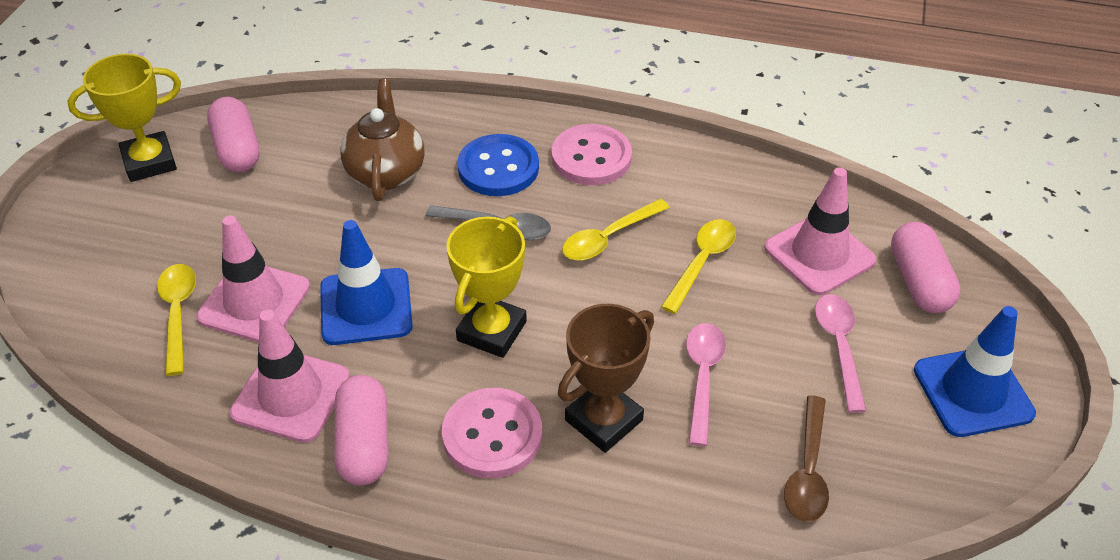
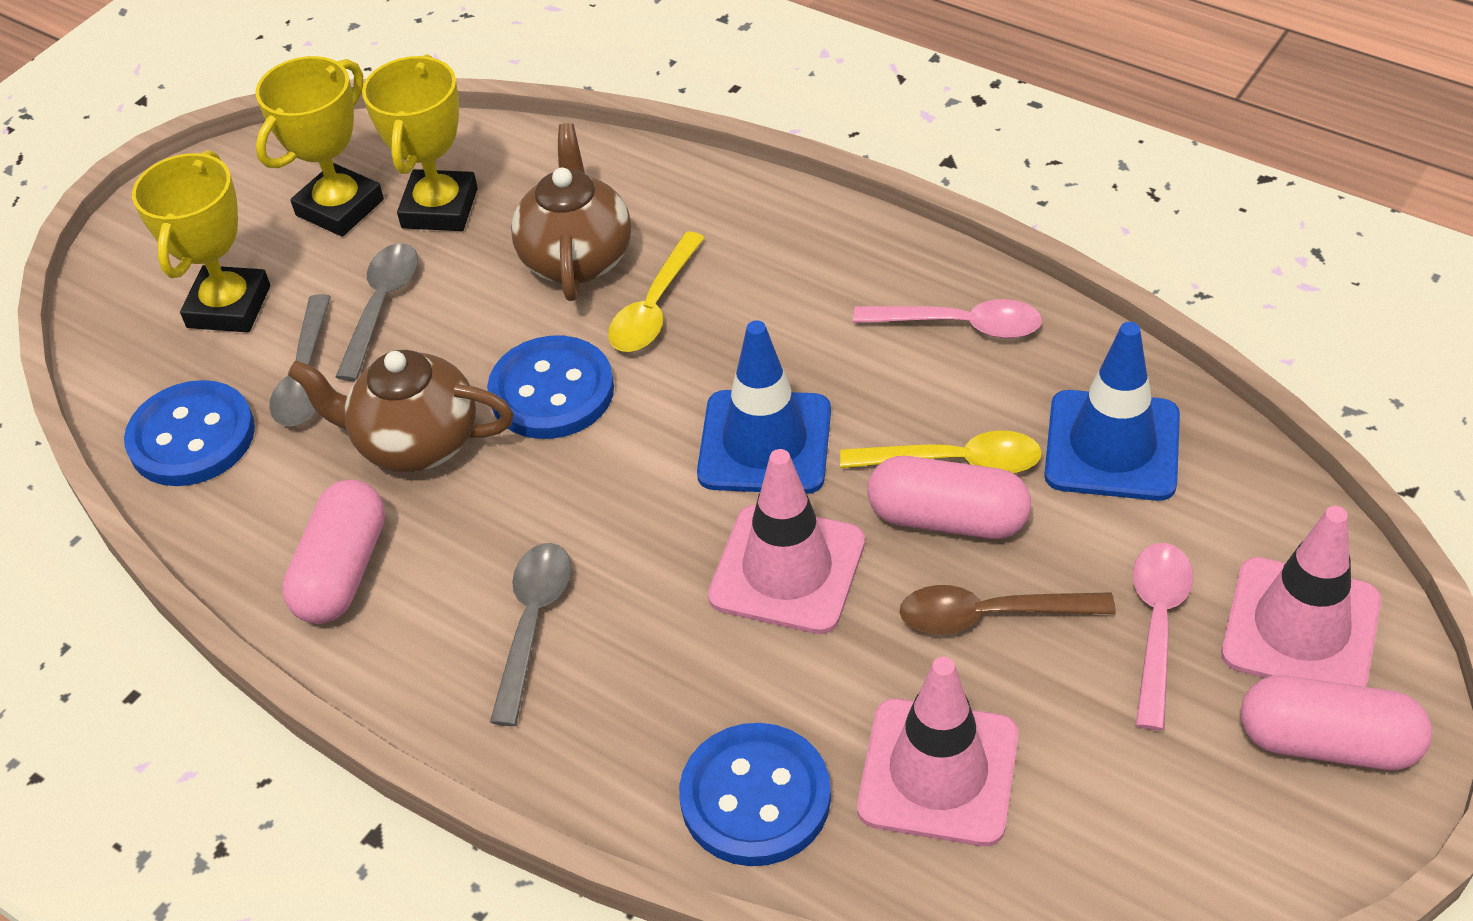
blue button: 1 -> 3
brown teapot: 1 -> 2
brown trophy: 1 -> 0
grey spoon: 1 -> 3
pink button: 2 -> 0
yellow spoon: 3 -> 2
yellow trophy: 2 -> 3

